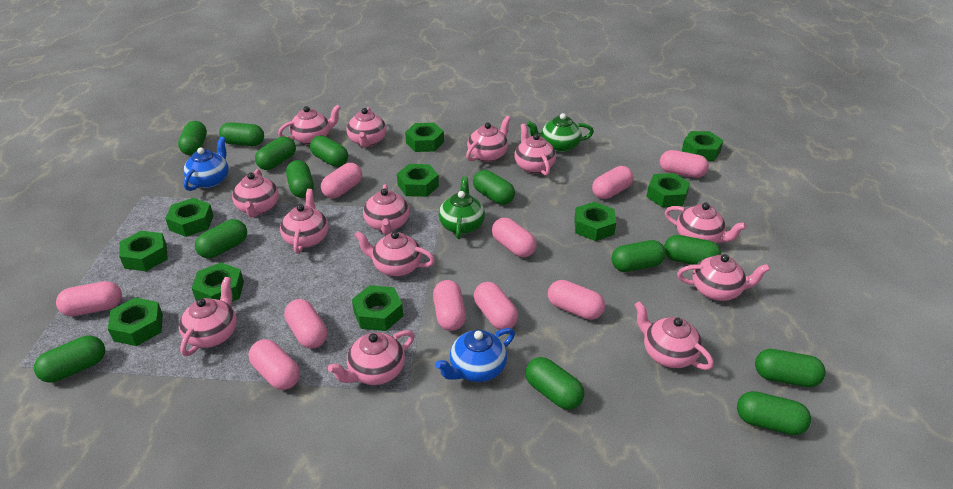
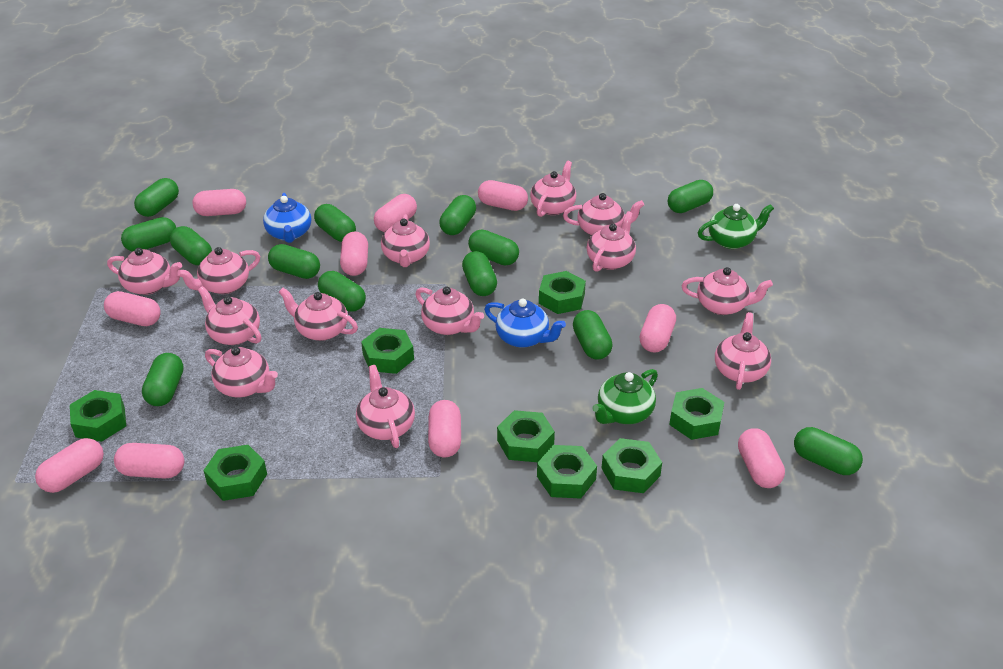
green nut: 10 -> 8

